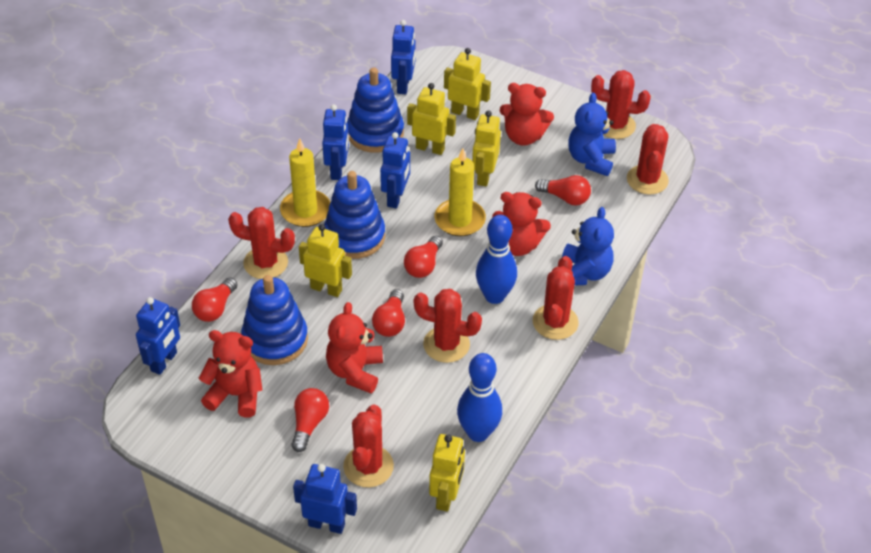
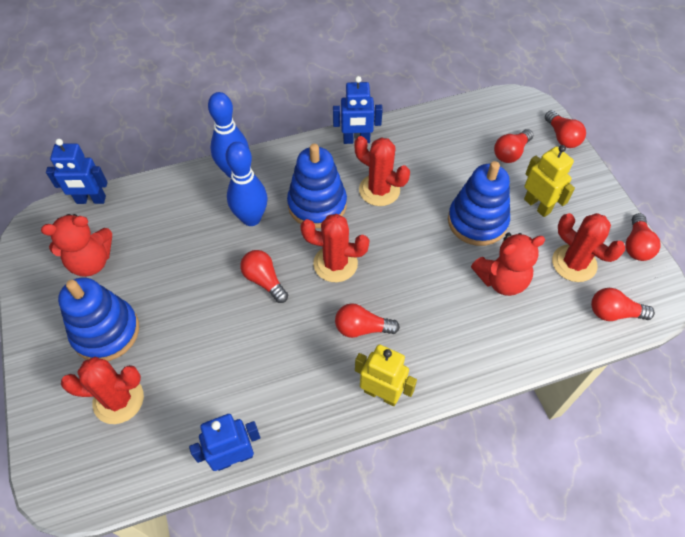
blue robot: 5 -> 3
blue teddy bear: 2 -> 0
red cactus: 6 -> 4
red light bulb: 5 -> 6
red teddy bear: 4 -> 2
yellow candle: 2 -> 0
yellow robot: 5 -> 2

